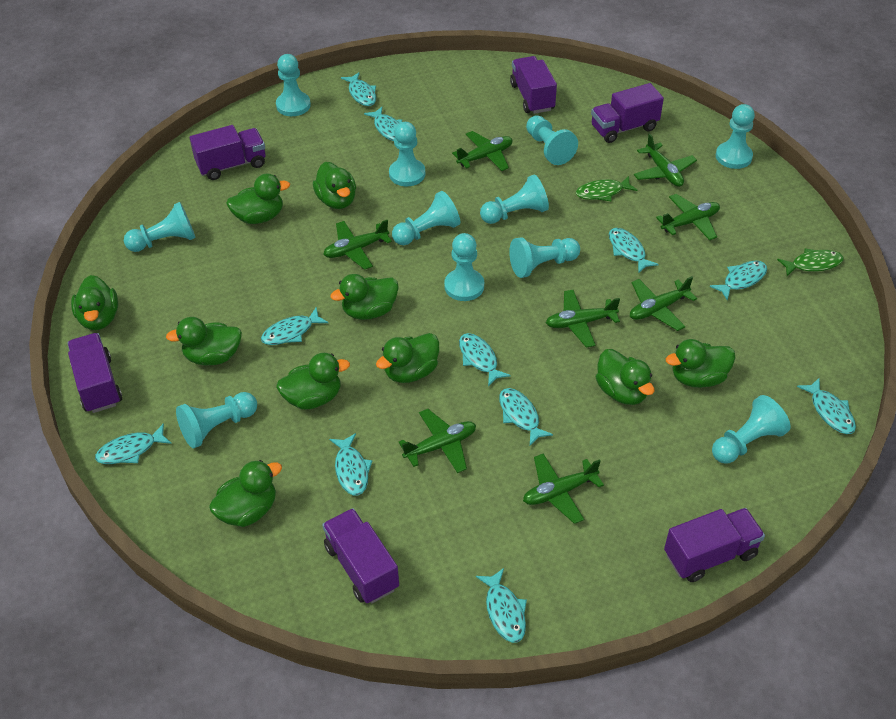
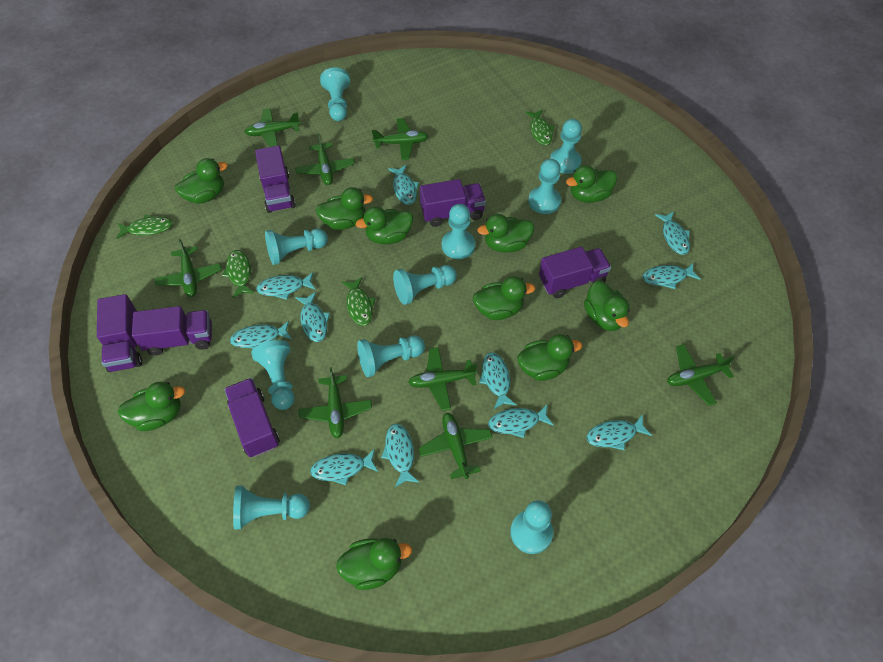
green fish: 2 -> 4
turquoise pawn: 11 -> 10

